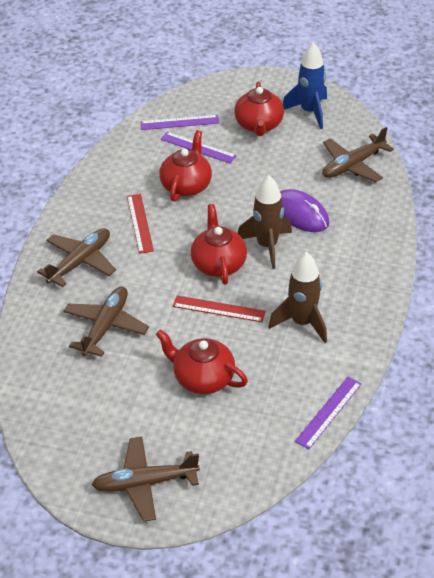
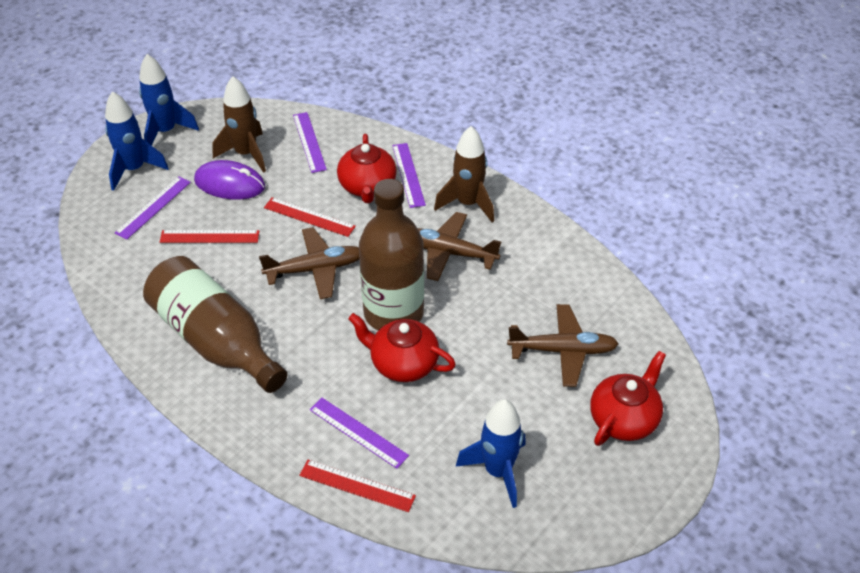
blue rocket: 1 -> 3
brown bottle: 0 -> 2
brown plane: 4 -> 3
purple ruler: 3 -> 4
red ruler: 2 -> 3
red teapot: 4 -> 3

